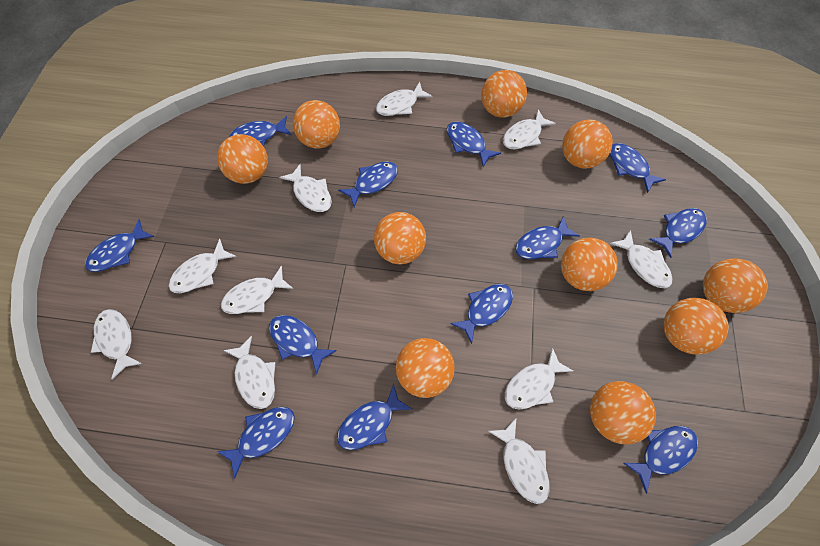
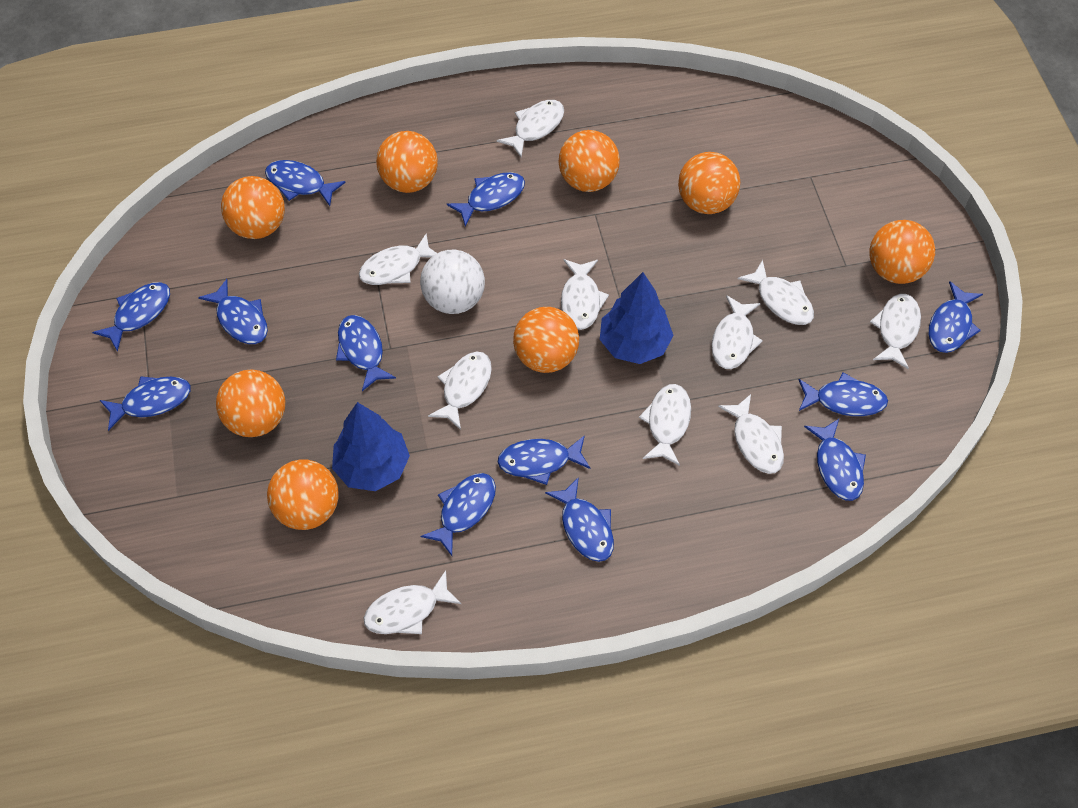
blue tree: 0 -> 2
orange ball: 10 -> 8
white ball: 0 -> 1

